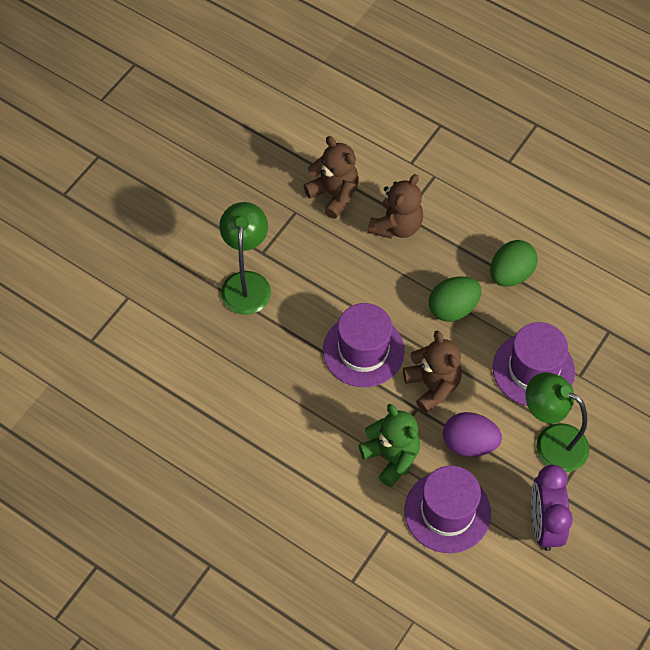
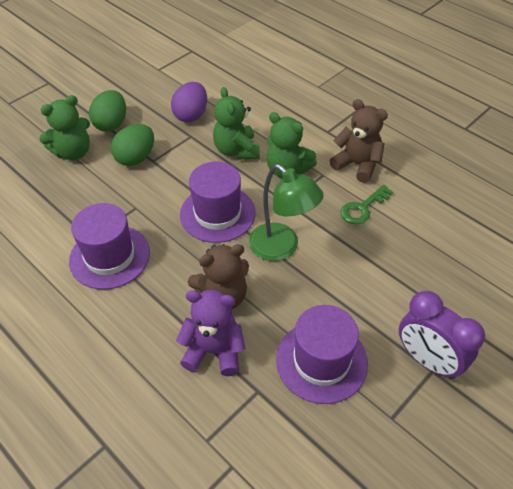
brown teddy bear: 3 -> 2
green key: 0 -> 1
green lamp: 2 -> 1
green teddy bear: 1 -> 3
purple teddy bear: 0 -> 1

